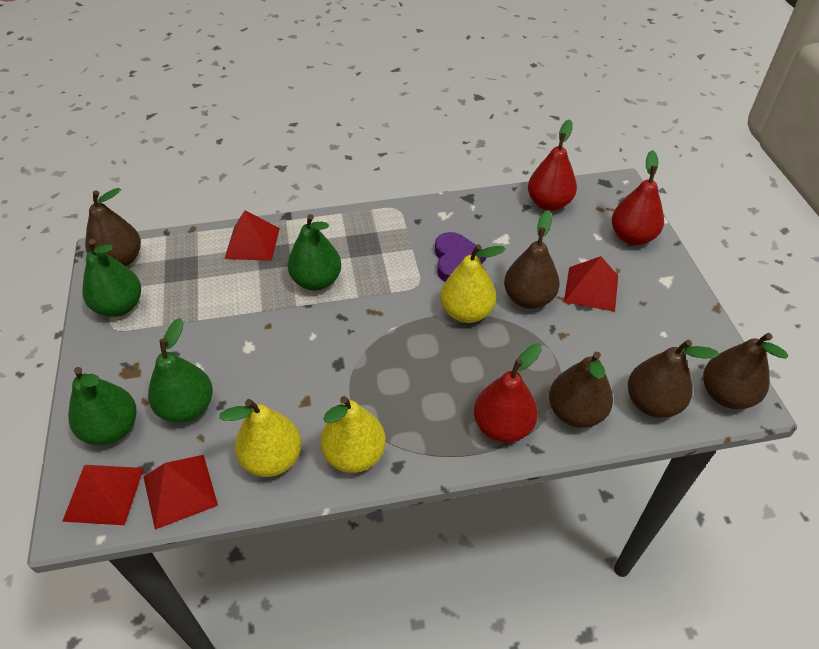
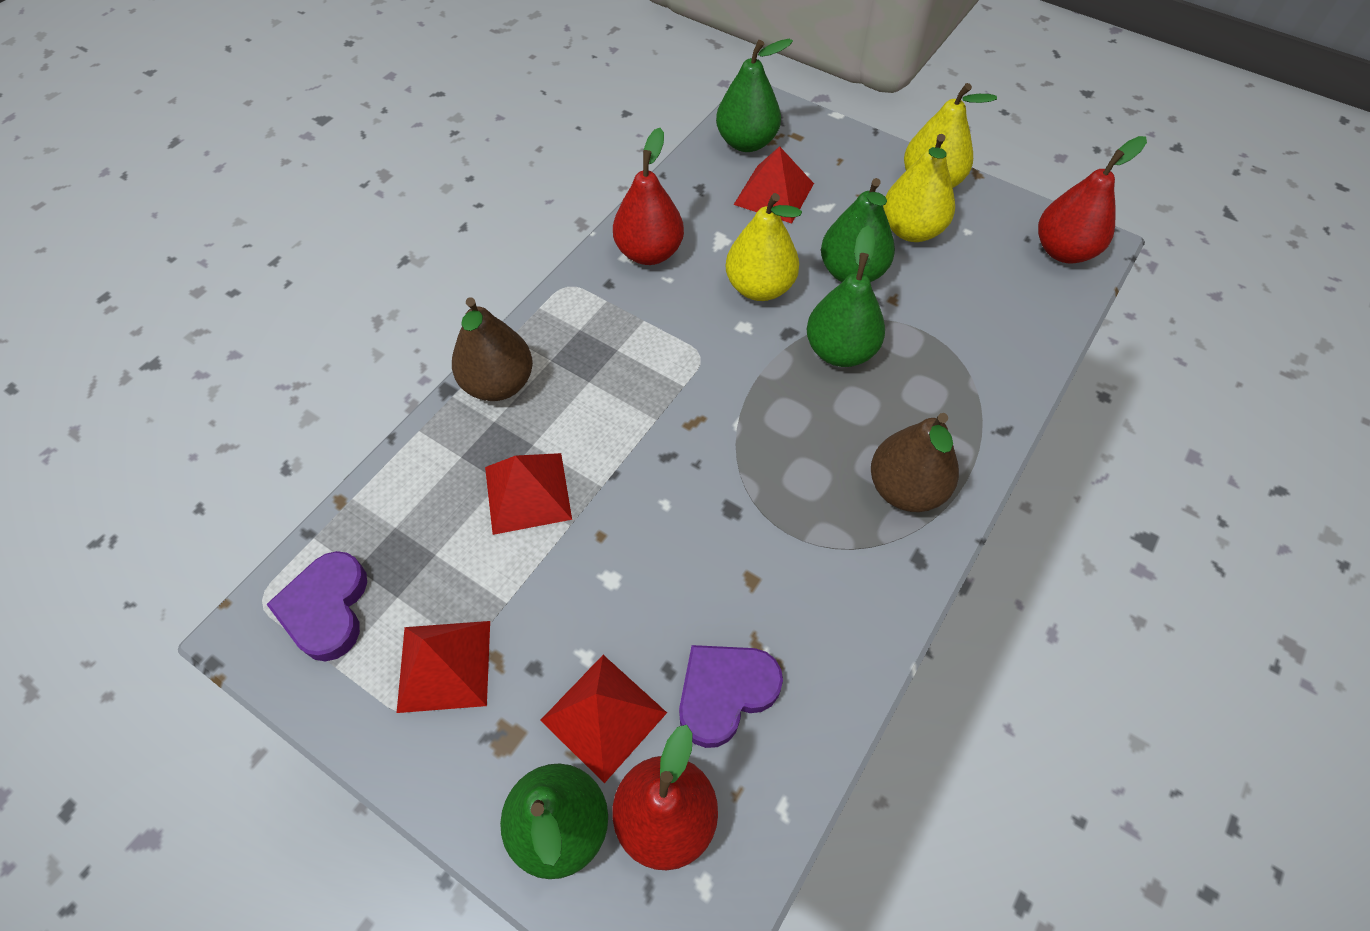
brown pear: 5 -> 2
purple heart: 1 -> 2

